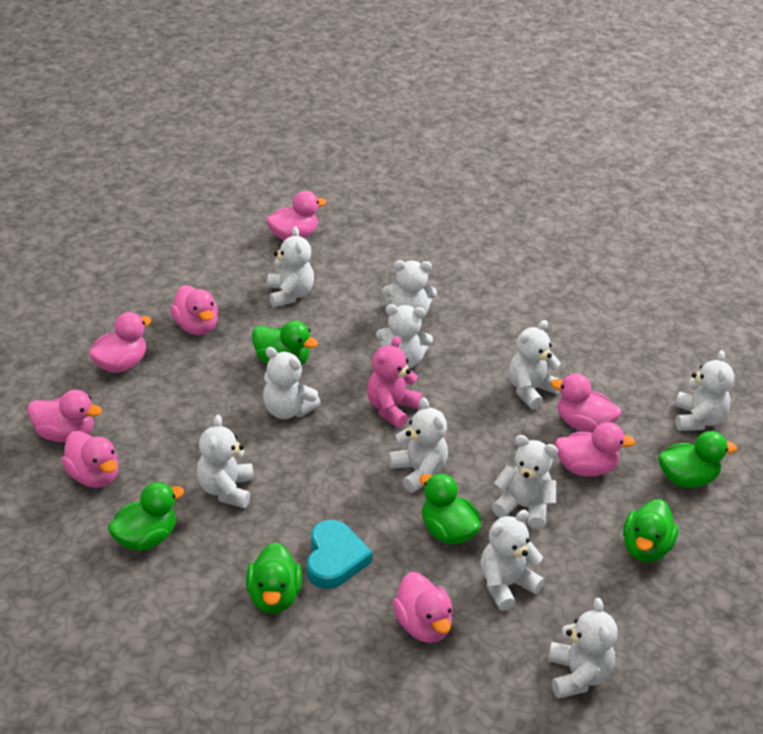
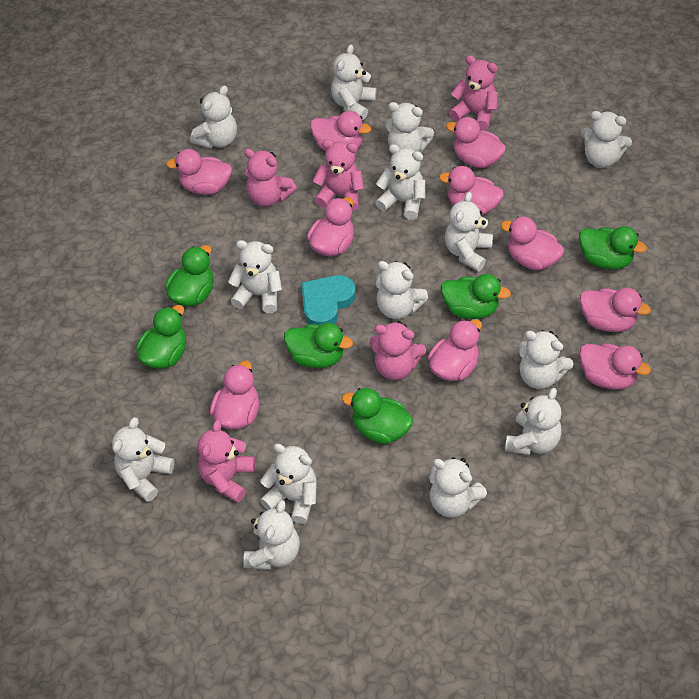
pink duck: 8 -> 10
pink teddy bear: 1 -> 5
white teddy bear: 11 -> 14

